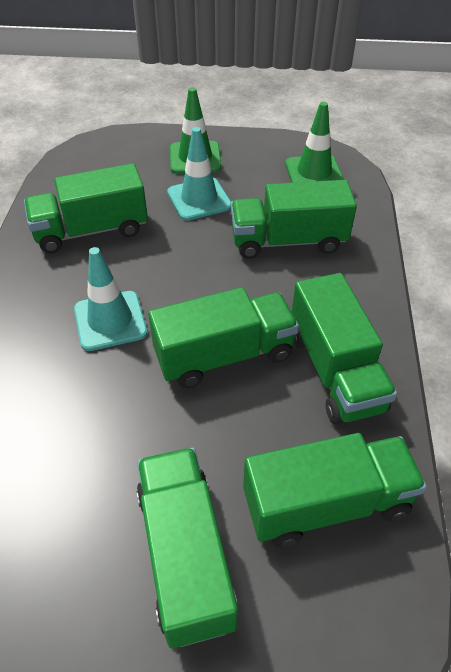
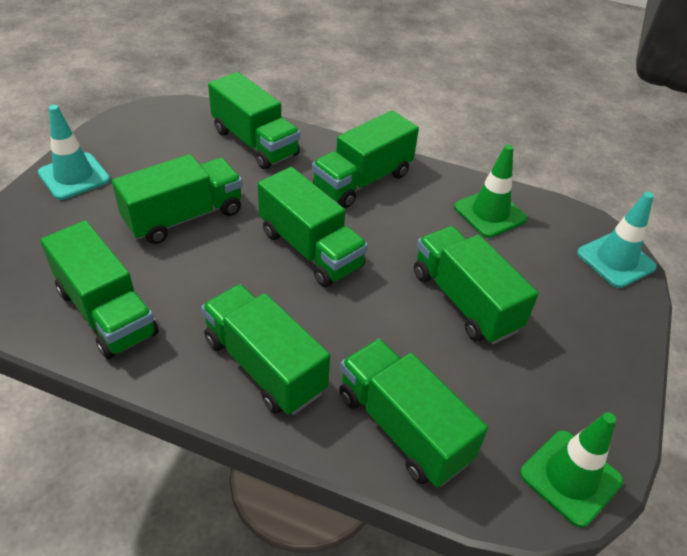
green truck: 6 -> 8

